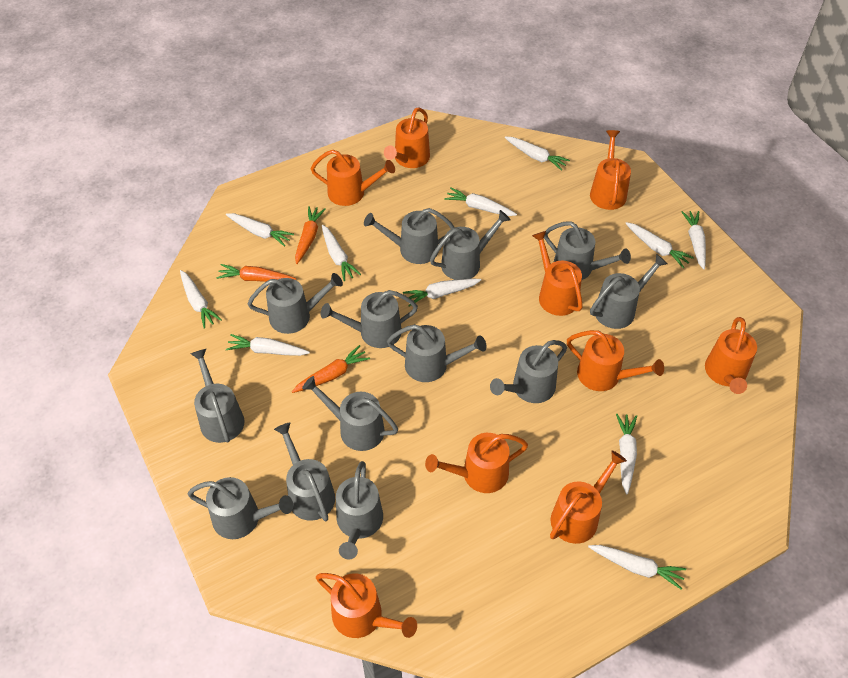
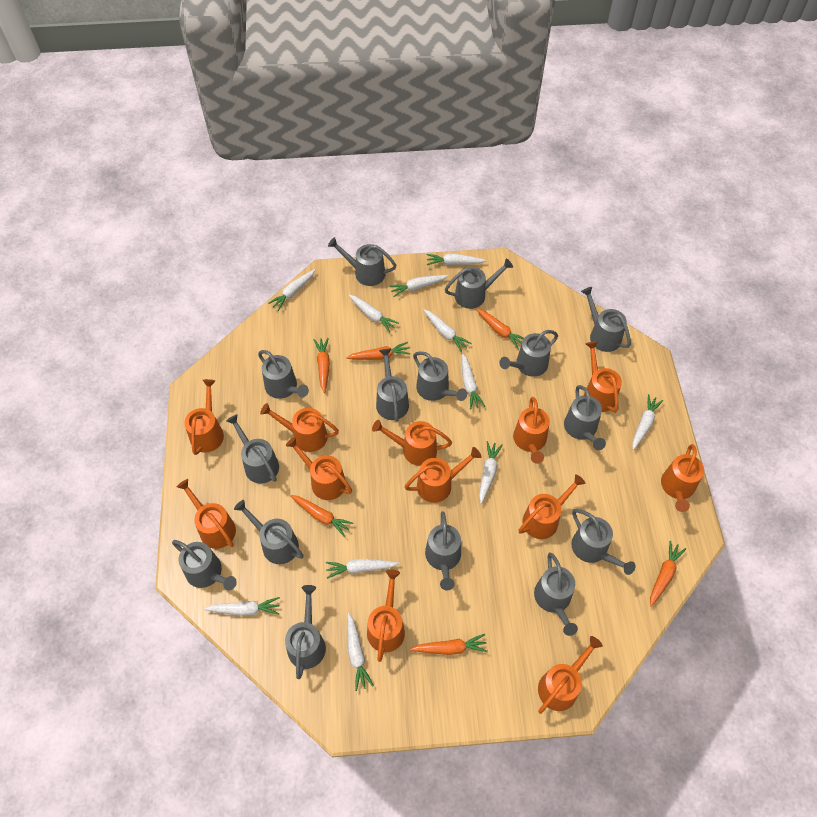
grey watering can: 13 -> 15
orange carrot: 3 -> 6
orange watering can: 9 -> 12

